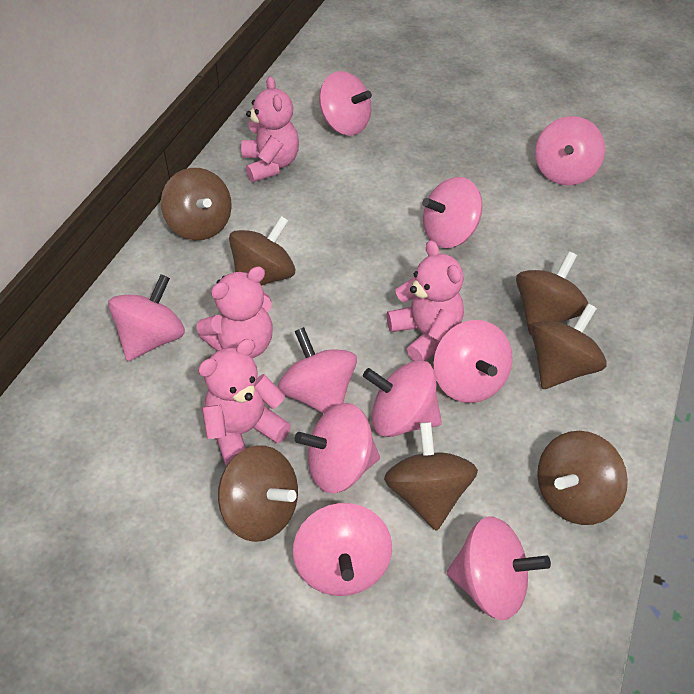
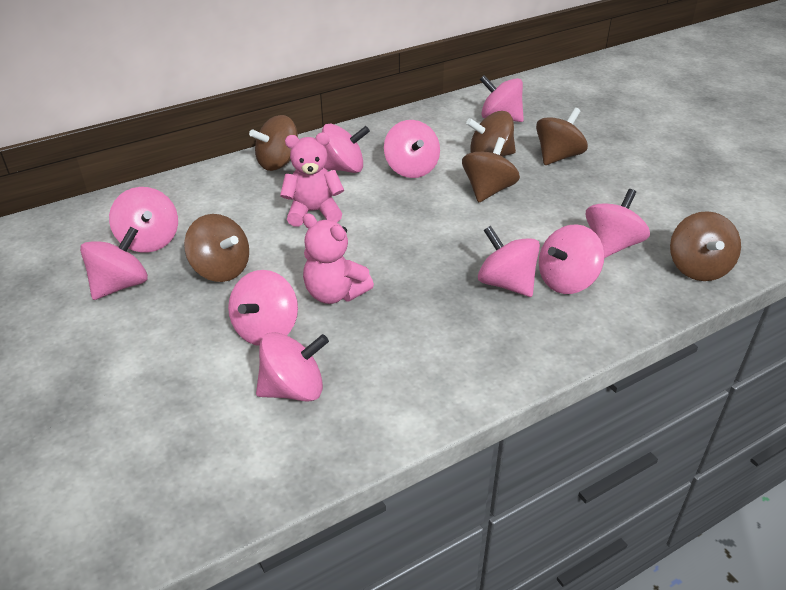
brown spinning top: 7 -> 6
pink teddy bear: 4 -> 2

